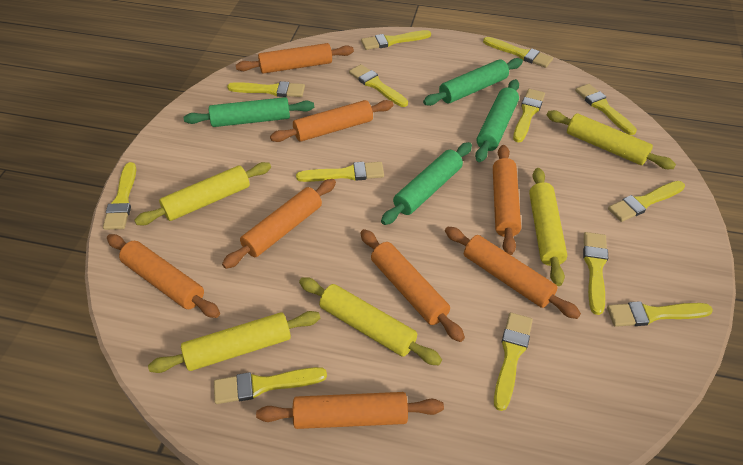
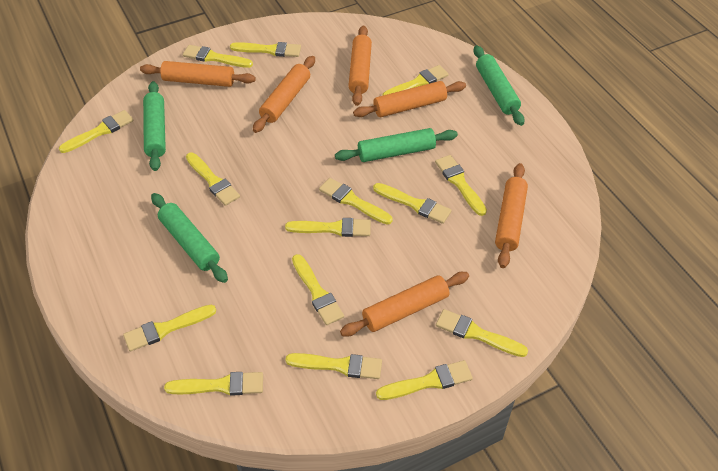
orange rolling pin: 8 -> 6
yellow brush: 13 -> 15
yellow rolling pin: 5 -> 0

